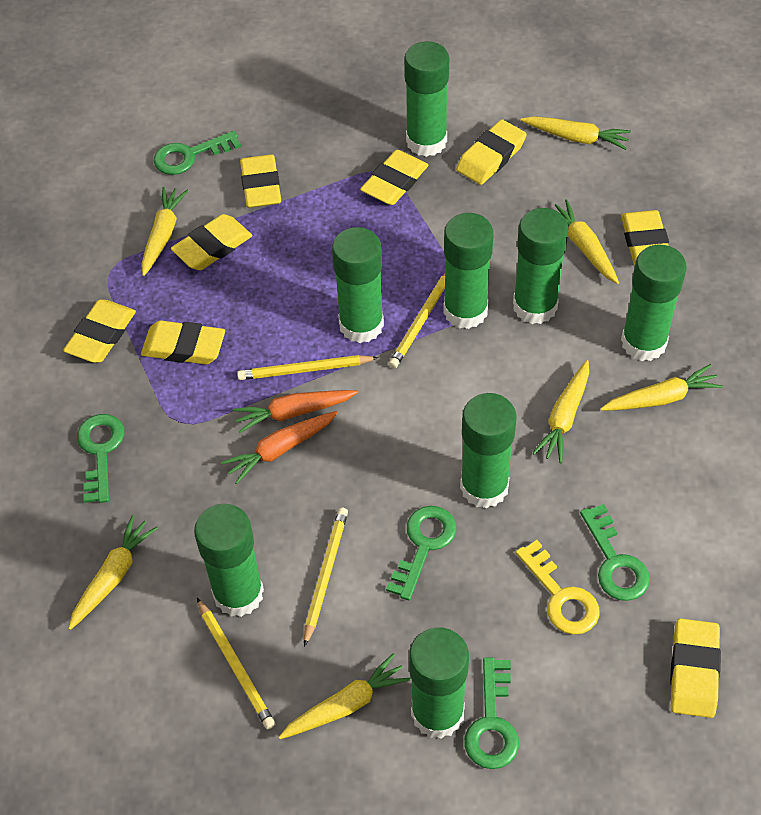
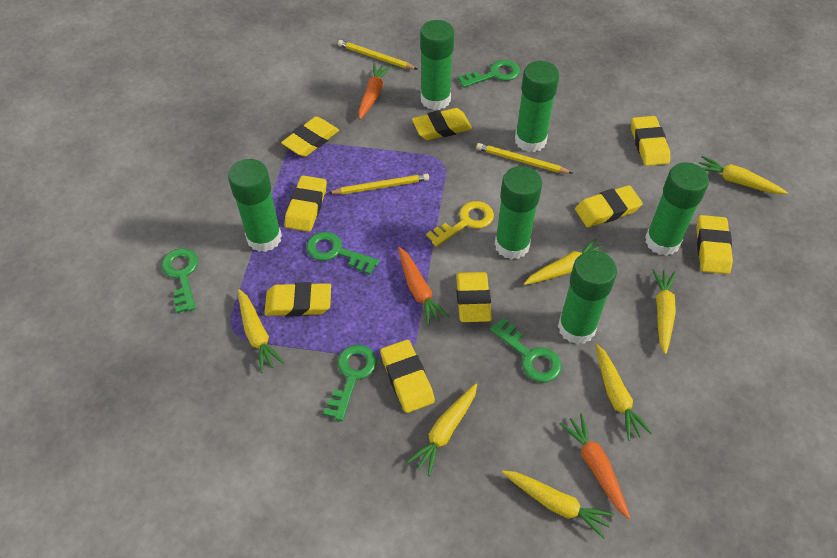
green glue stick: 8 -> 6
orange carrot: 2 -> 3
yellow eraser: 8 -> 9
yellow pencil: 4 -> 3

